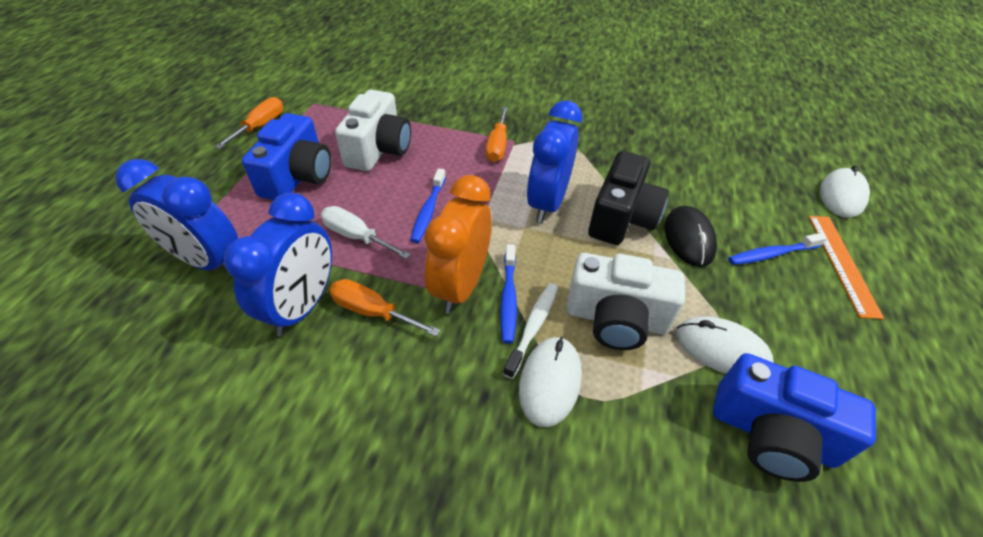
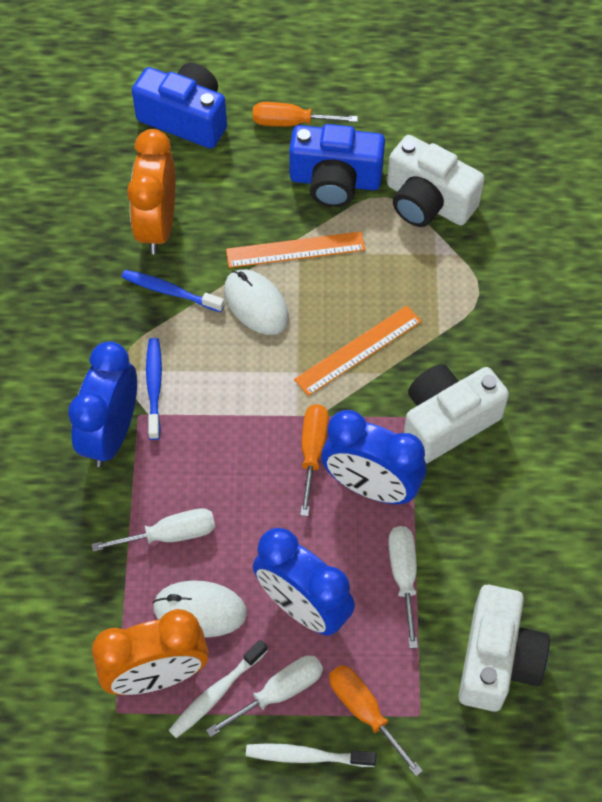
black camera: 1 -> 0
black mouse: 1 -> 0
blue toothbrush: 3 -> 2
orange clock: 1 -> 2
orange ruler: 1 -> 2
white camera: 2 -> 3
white mouse: 3 -> 2
white screwdriver: 1 -> 3
white toothbrush: 1 -> 2

